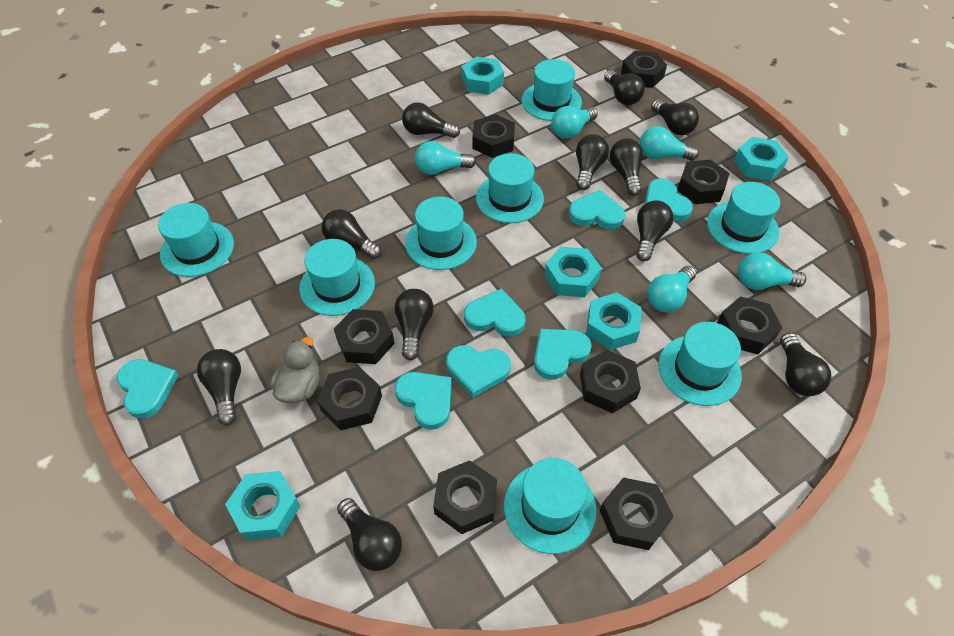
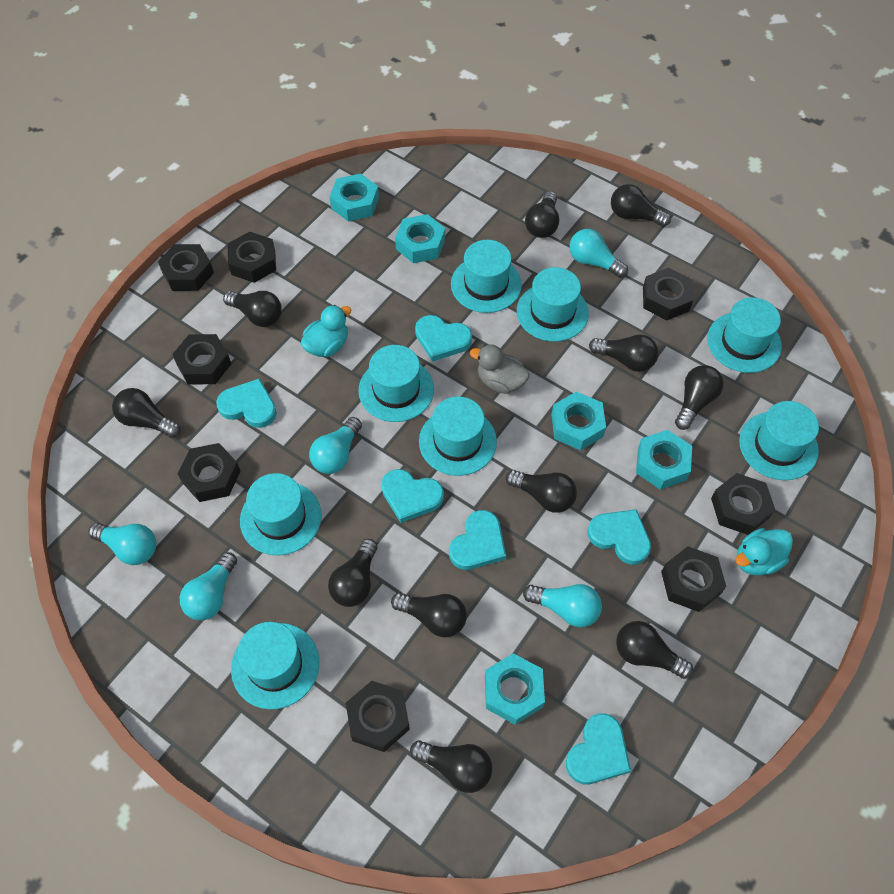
black nut: 9 -> 8
turquoise duck: 0 -> 2
turquoise heart: 7 -> 6

